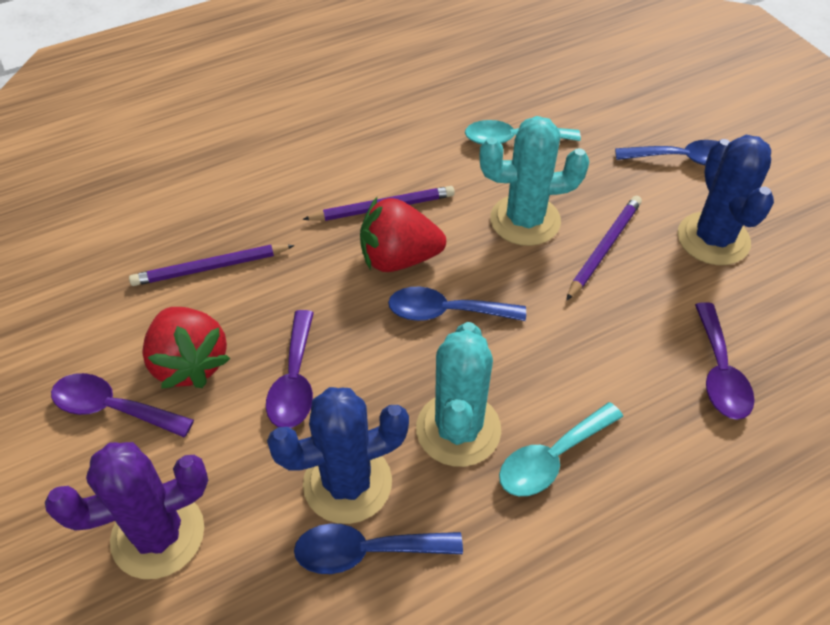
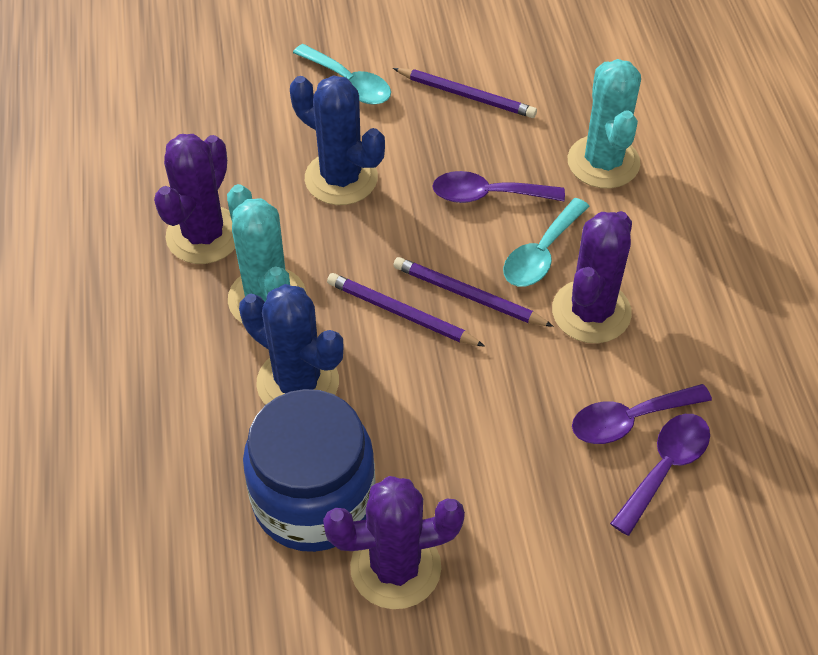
blue jar: 0 -> 1
blue spoon: 3 -> 0
purple cactus: 1 -> 3
red strawberry: 2 -> 0

